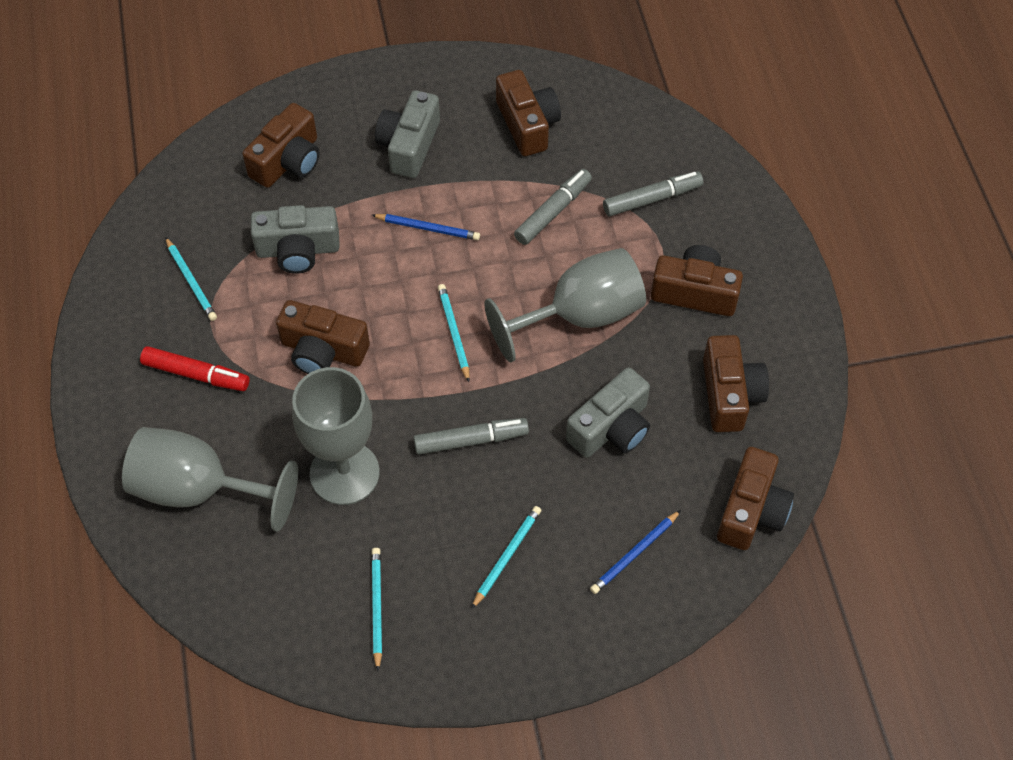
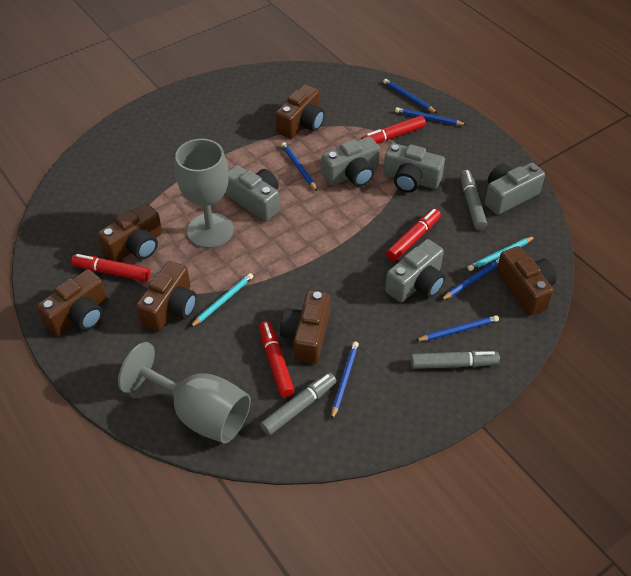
blue pencil: 2 -> 6
grey camera: 3 -> 5
grey goblet: 3 -> 2
red marker: 1 -> 4
turquoise pencil: 4 -> 2

